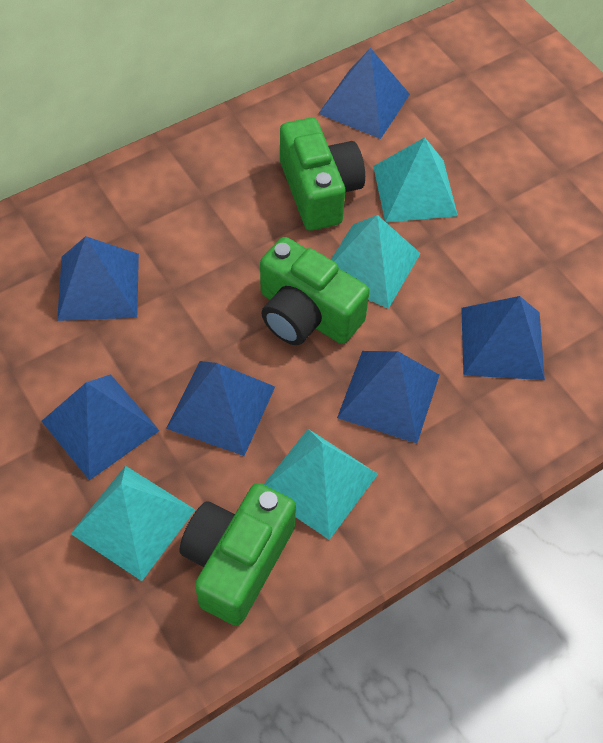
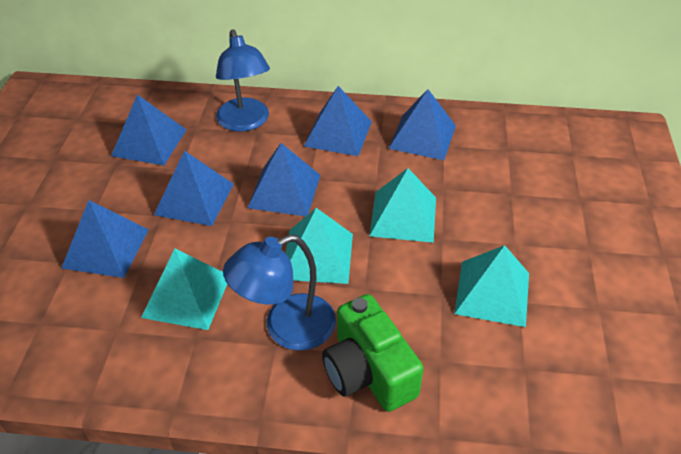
blue lamp: 0 -> 2
green camera: 3 -> 1

